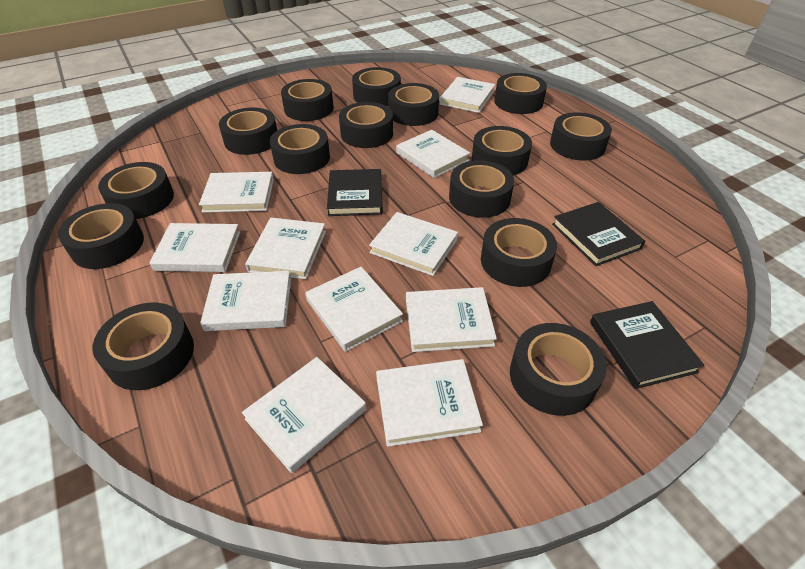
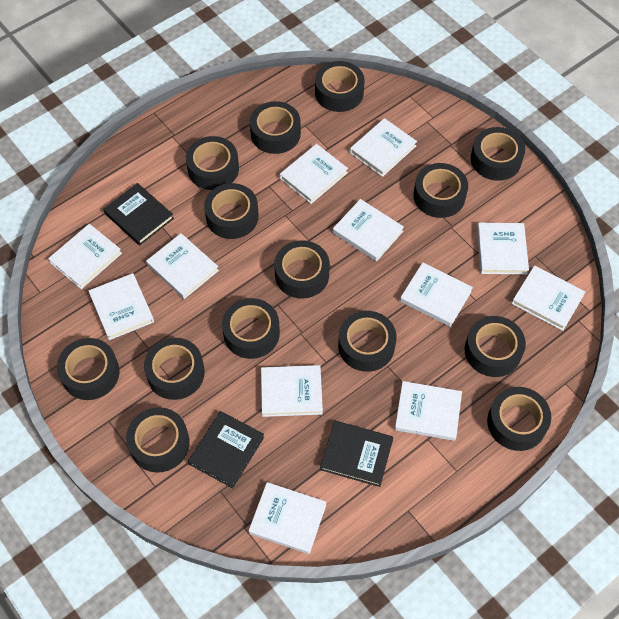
black tape: 15 -> 14
white book: 11 -> 12

